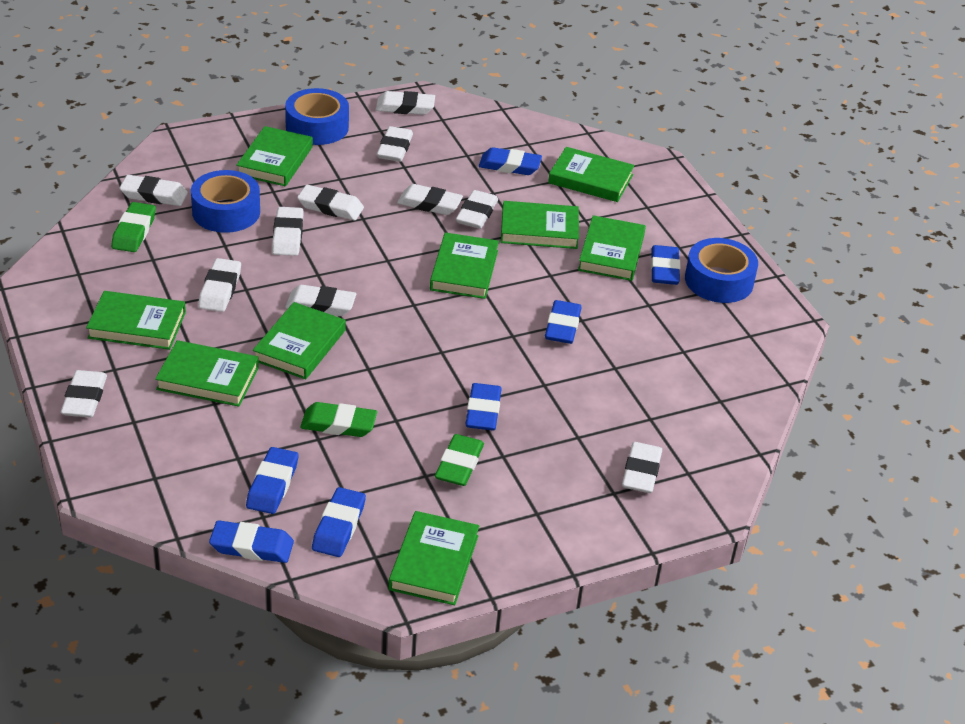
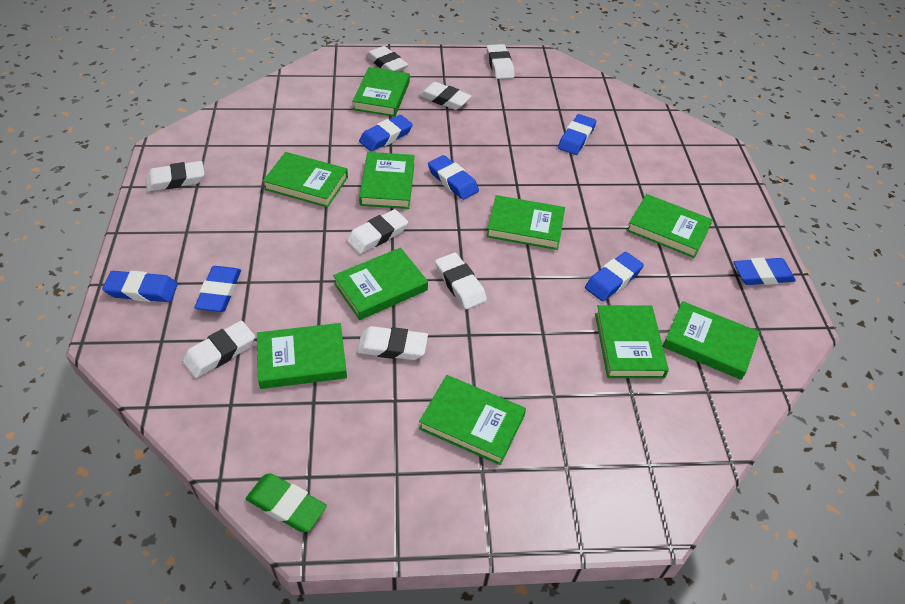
blue tape: 3 -> 0
green book: 9 -> 10
green eraser: 3 -> 1
white eraser: 11 -> 8

